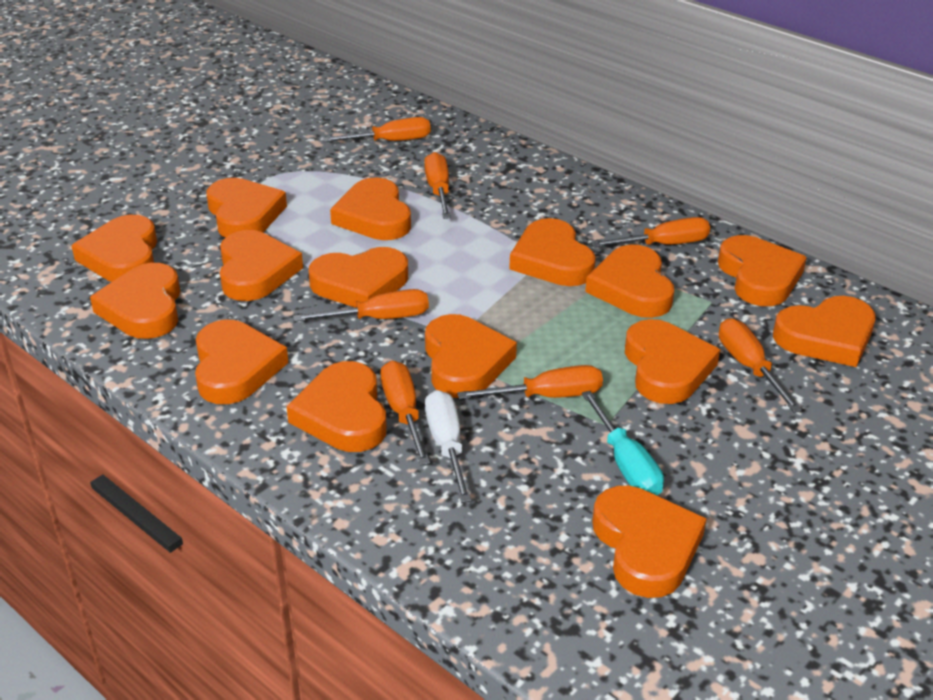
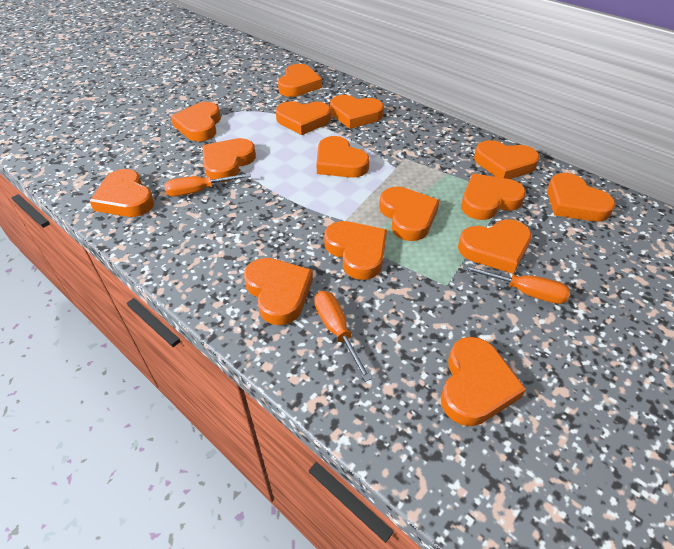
orange screwdriver: 7 -> 3
turquoise screwdriver: 1 -> 0
white screwdriver: 1 -> 0

